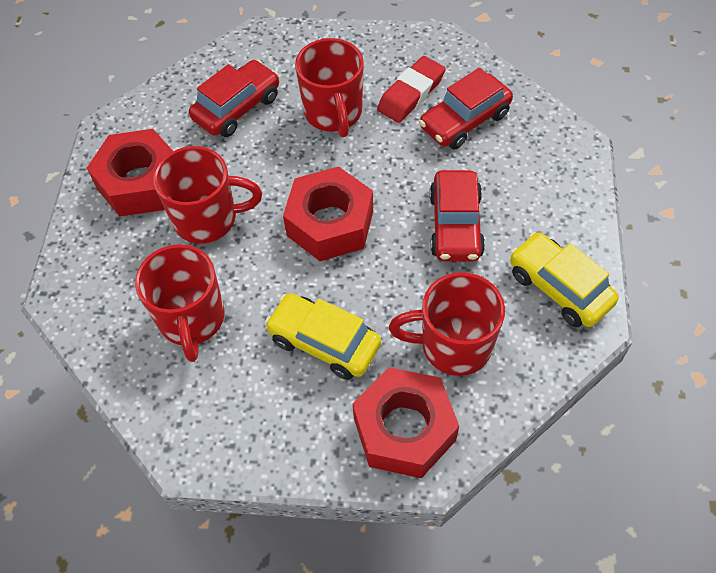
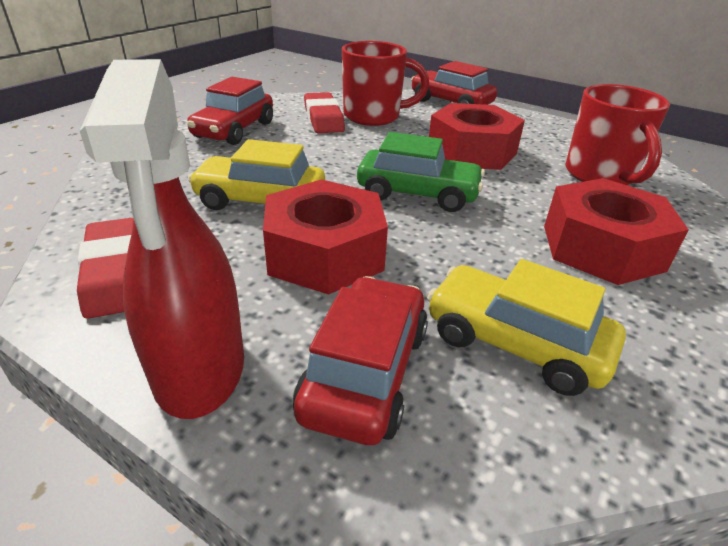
green car: 0 -> 1
red eraser: 1 -> 2
red mug: 4 -> 2
red spray bottle: 0 -> 1

